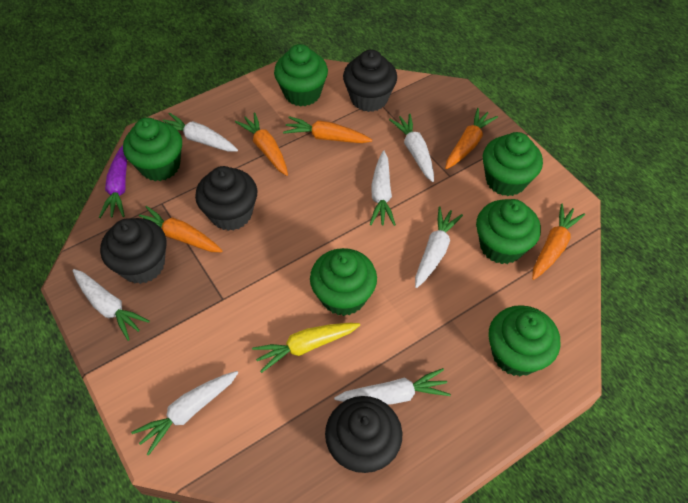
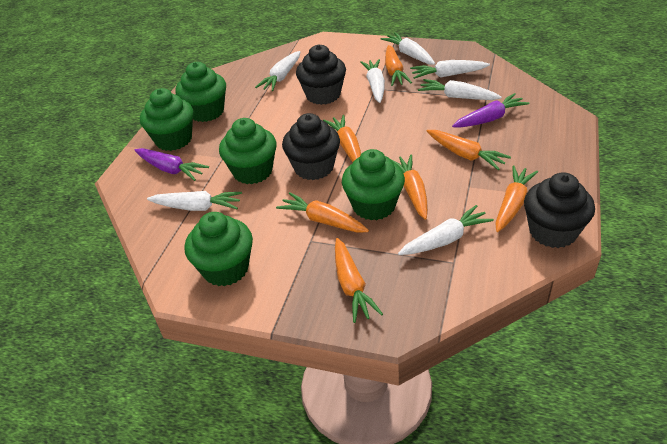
black cupcake: 4 -> 3
green cupcake: 6 -> 5
orange carrot: 5 -> 7
purple carrot: 1 -> 2
yellow carrot: 1 -> 0

